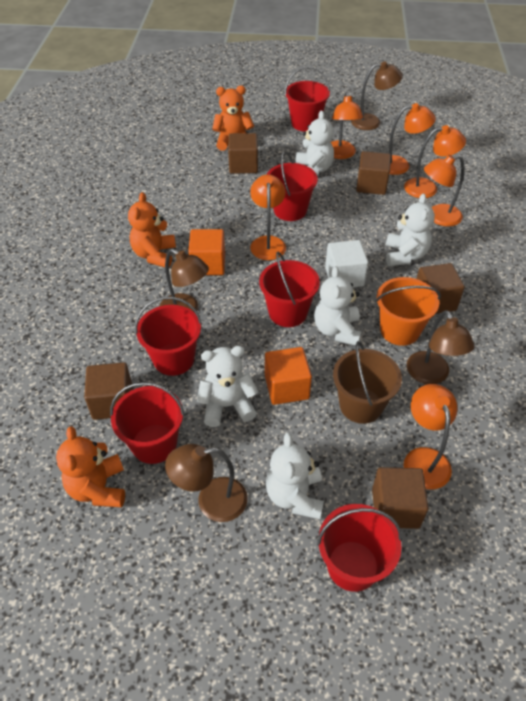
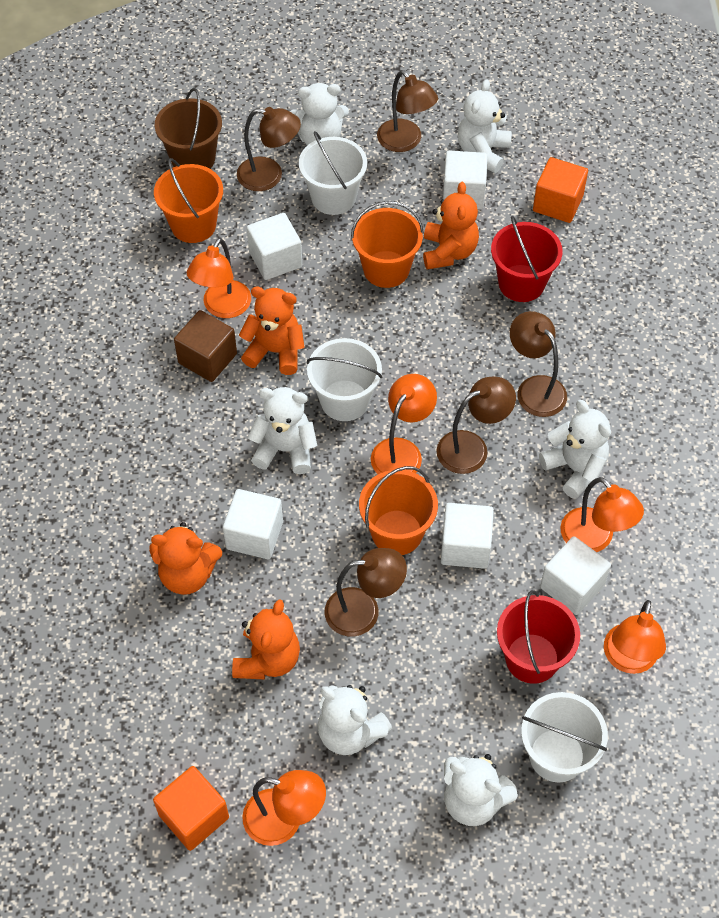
brown cube: 5 -> 1
brown lamp: 4 -> 5
orange bucket: 1 -> 3
orange lamp: 6 -> 5
orange teddy bear: 3 -> 4
red bucket: 6 -> 2
white bucket: 0 -> 3
white cube: 1 -> 5
white teddy bear: 5 -> 6

